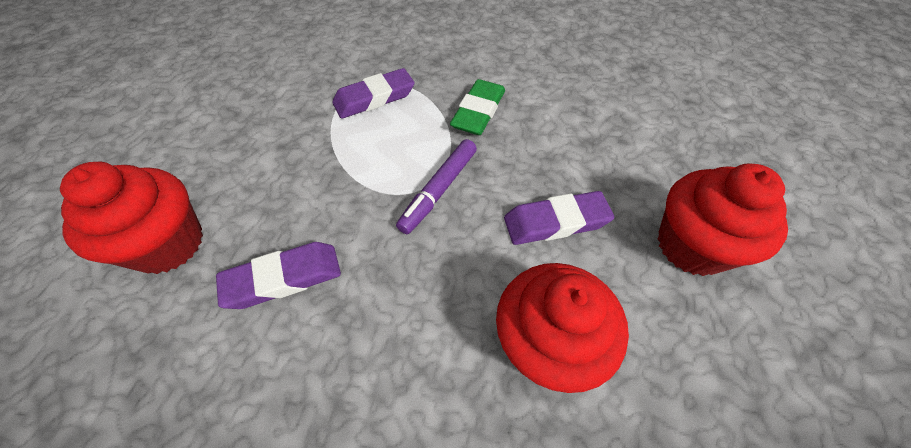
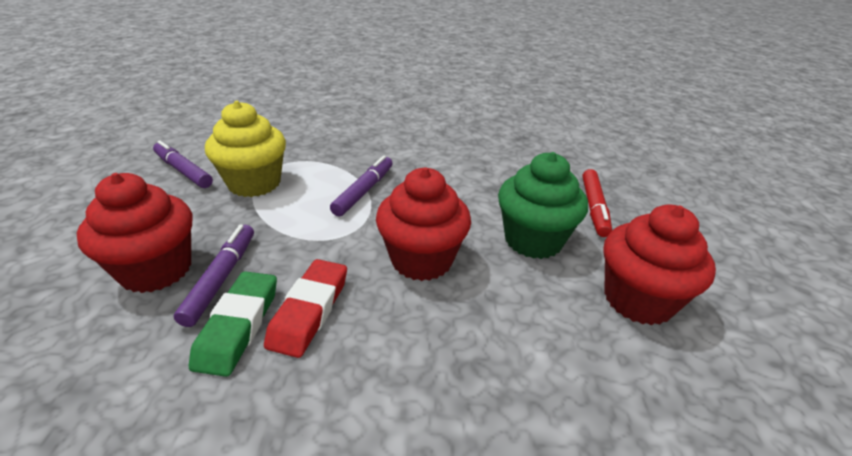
green cupcake: 0 -> 1
purple eraser: 3 -> 0
purple marker: 1 -> 3
red eraser: 0 -> 1
red marker: 0 -> 1
yellow cupcake: 0 -> 1

